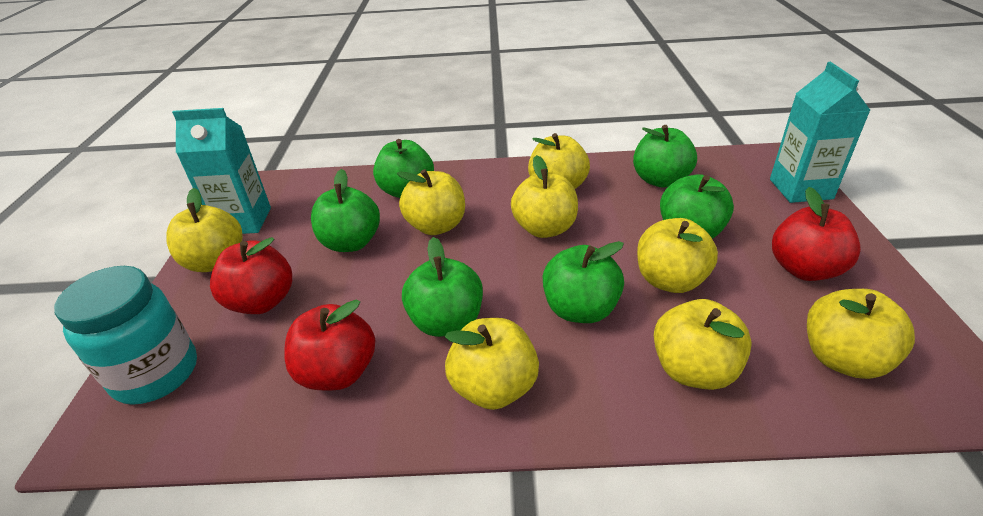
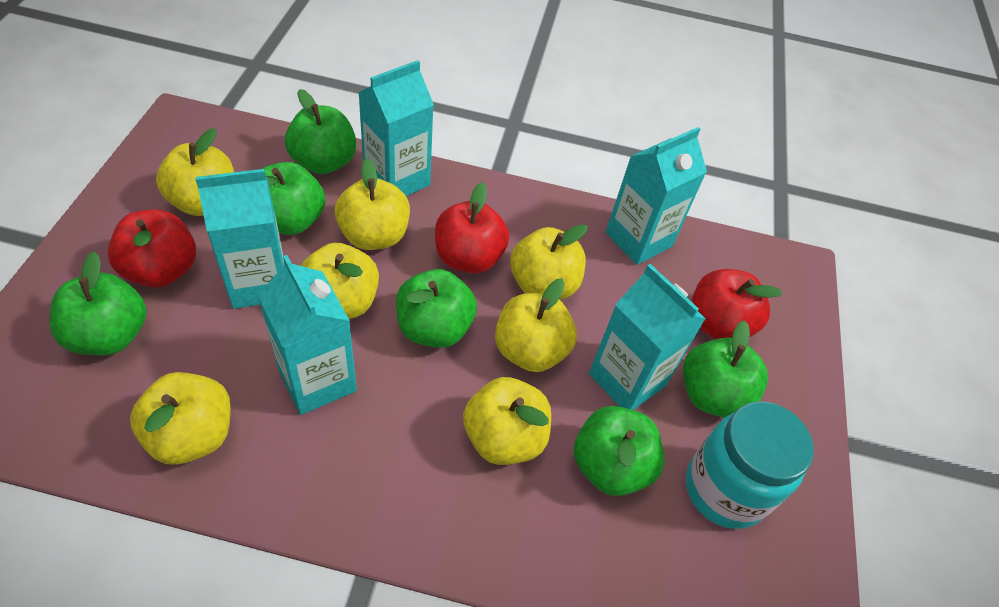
turquoise carton: 2 -> 5
yellow apple: 8 -> 7

